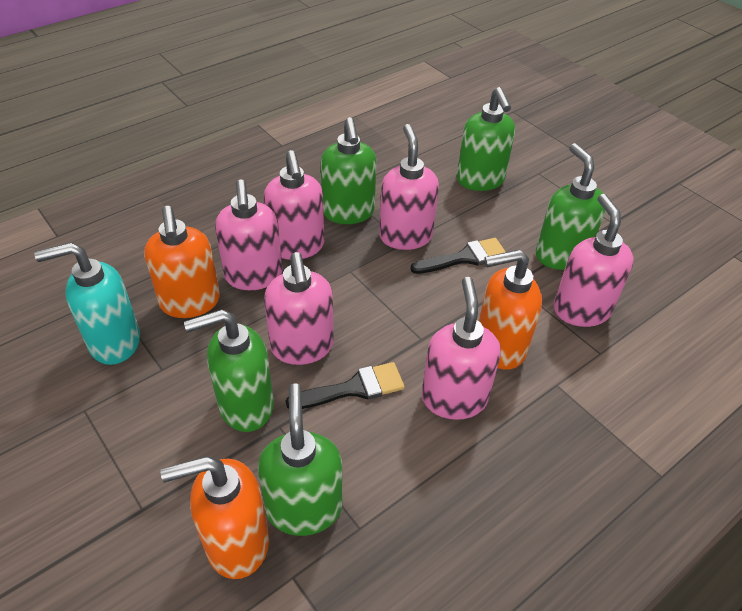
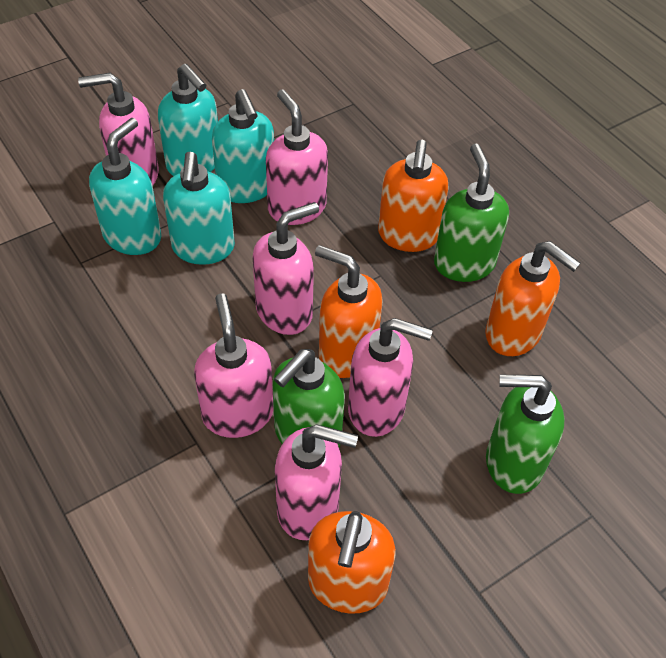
black brush: 2 -> 0
green soap dispenser: 5 -> 3
orange soap dispenser: 3 -> 4
turquoise soap dispenser: 1 -> 4

